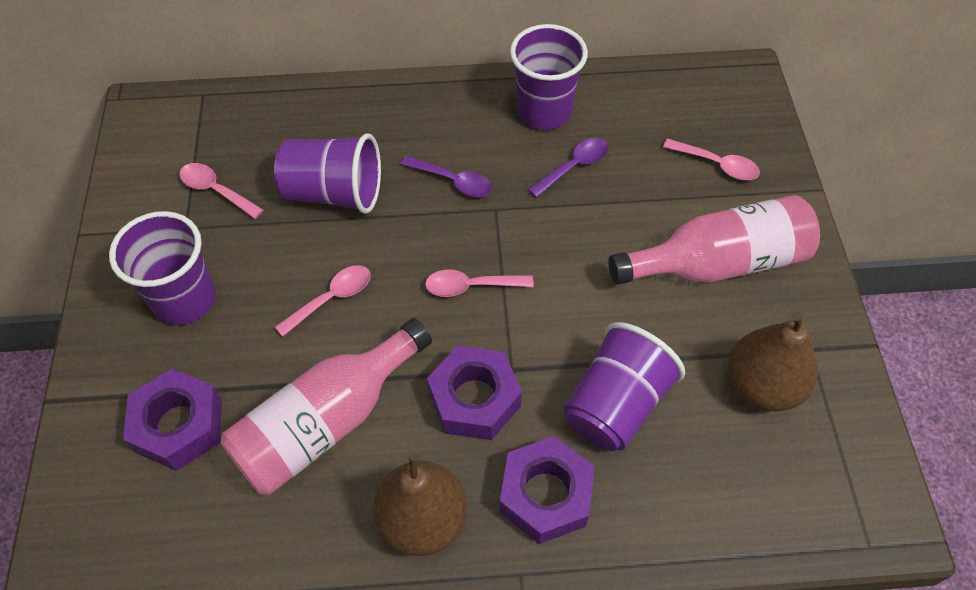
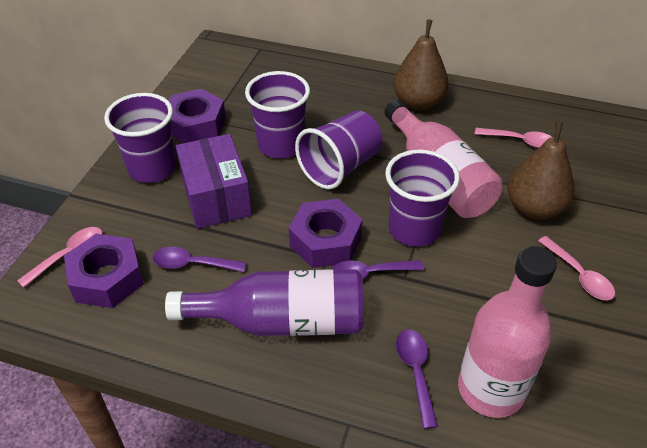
pink spoon: 4 -> 3
purple bottle: 0 -> 1
purple box: 0 -> 1
purple spoon: 2 -> 3

